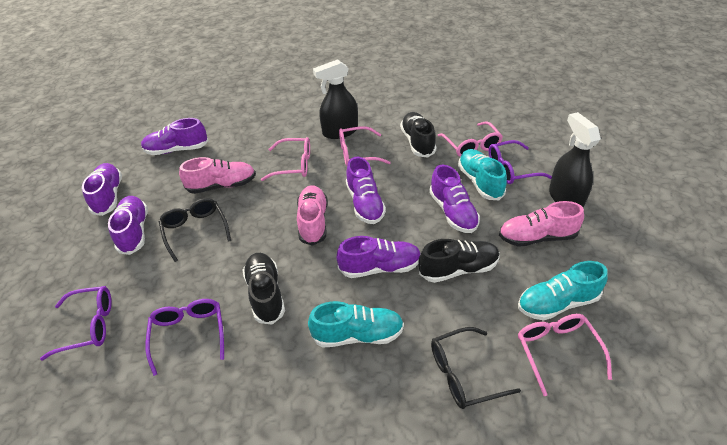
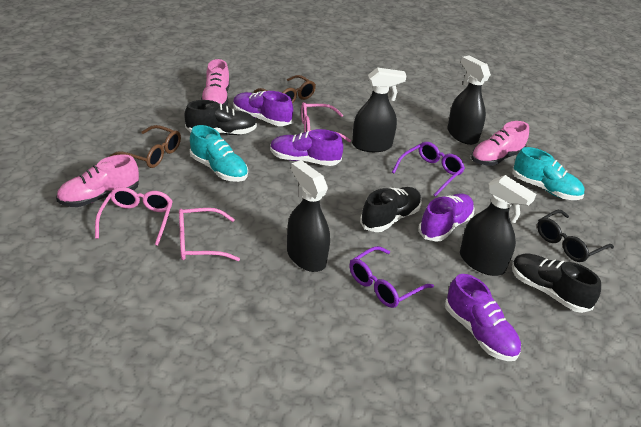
black glasses: 2 -> 1
black spray bottle: 2 -> 4
brown glasses: 0 -> 2
pink glasses: 4 -> 3
purple glasses: 3 -> 2
purple shoe: 6 -> 4
turquoise shoe: 3 -> 2

